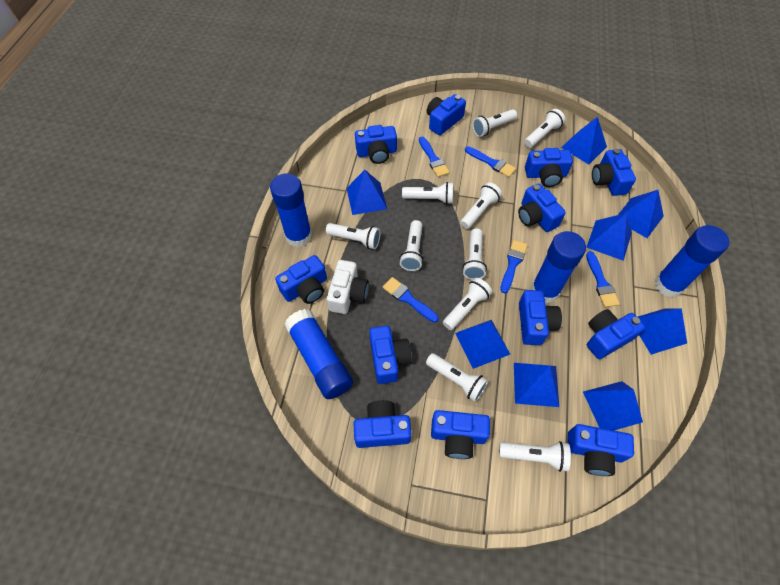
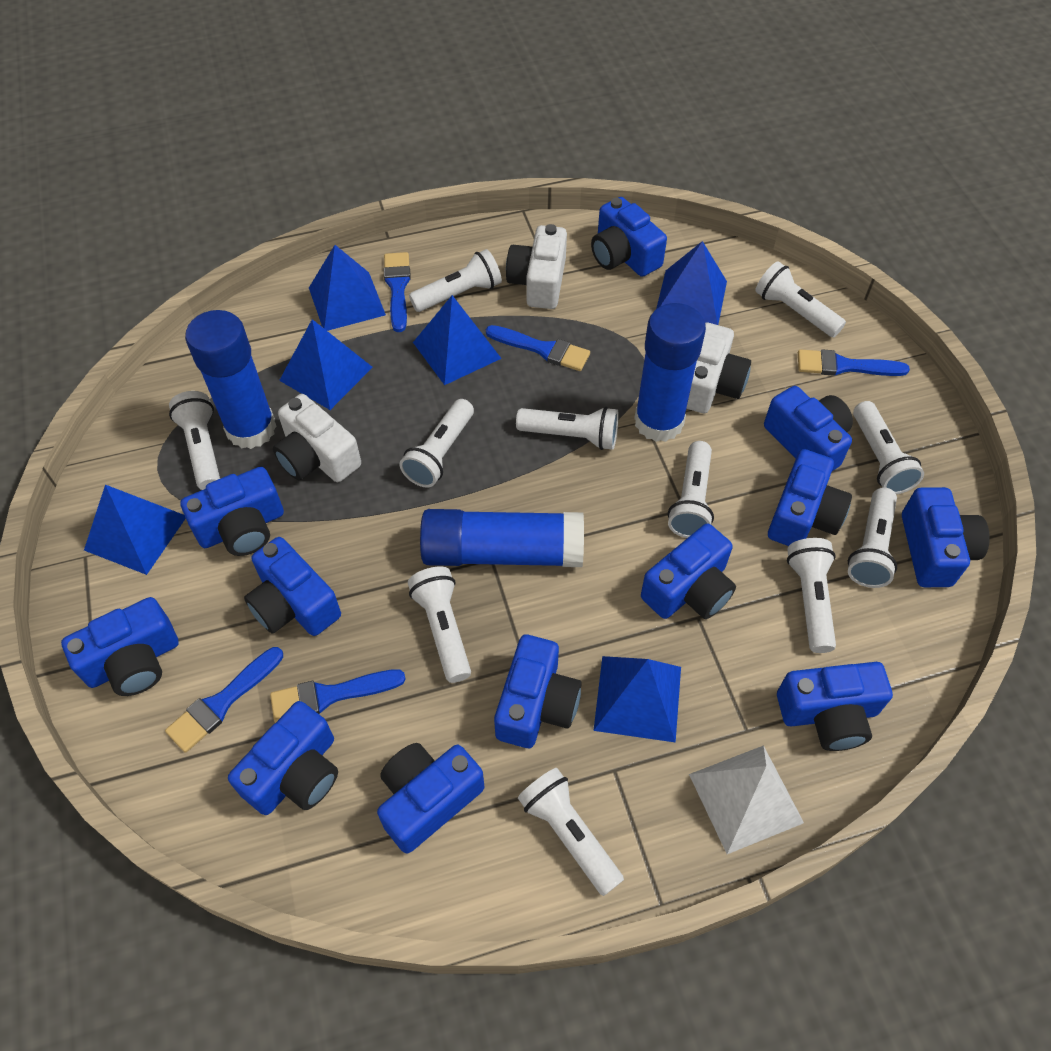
blue glue stick: 4 -> 3
blue pyramid: 8 -> 6
white camera: 1 -> 3
white flashlight: 10 -> 11
white pyramid: 0 -> 1

